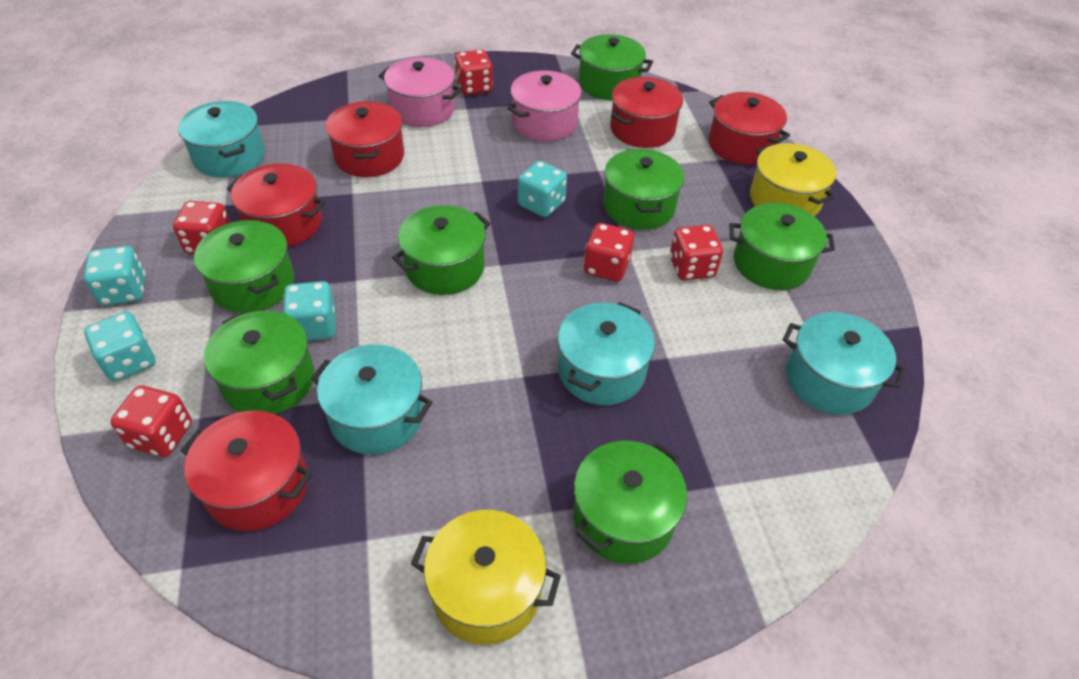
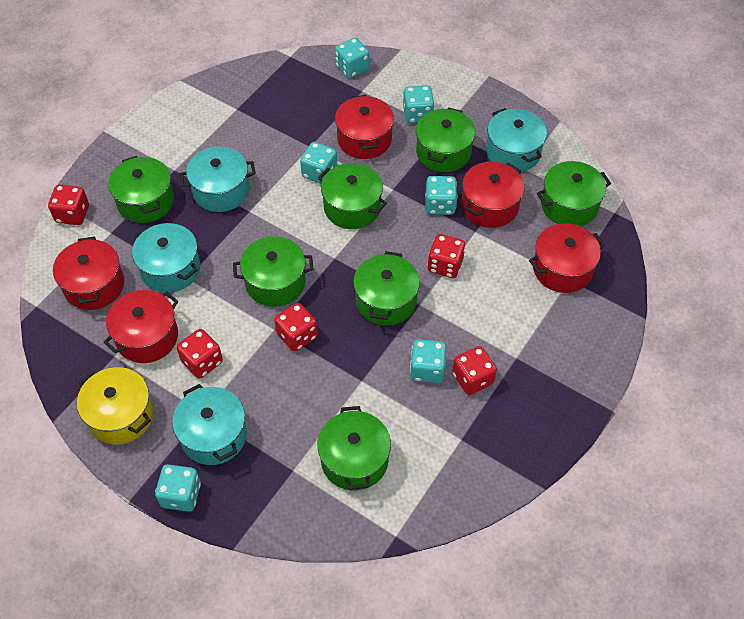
pink pot: 2 -> 0
turquoise dice: 4 -> 6
yellow pot: 2 -> 1

